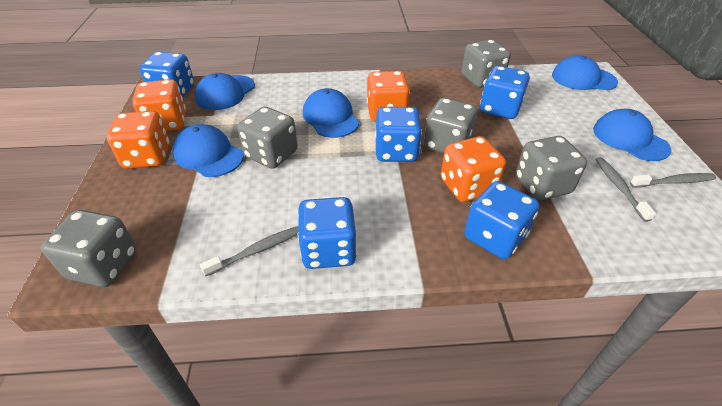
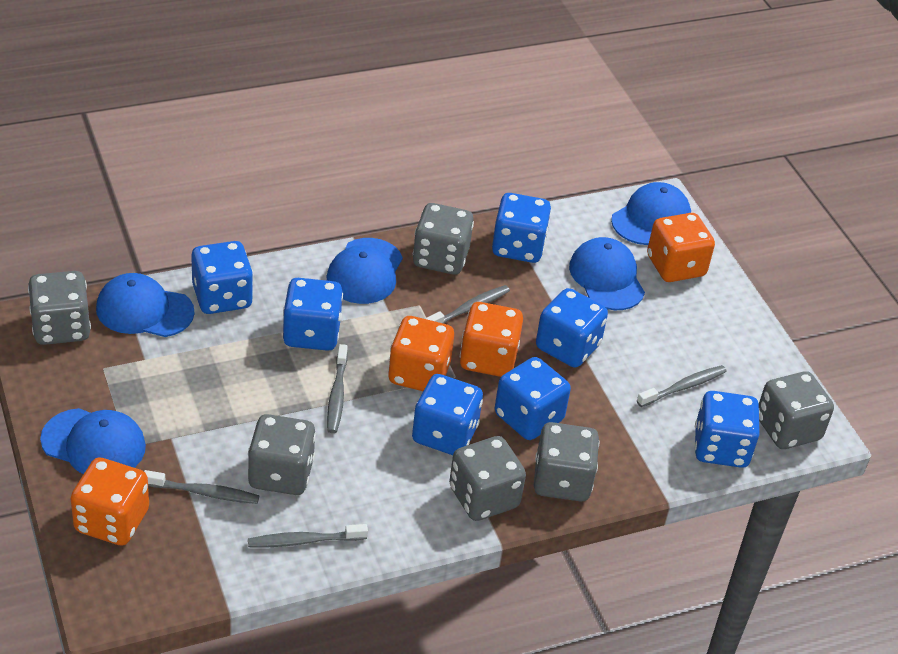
blue dice: 5 -> 7
grey dice: 5 -> 6
grey toothbrush: 3 -> 5

